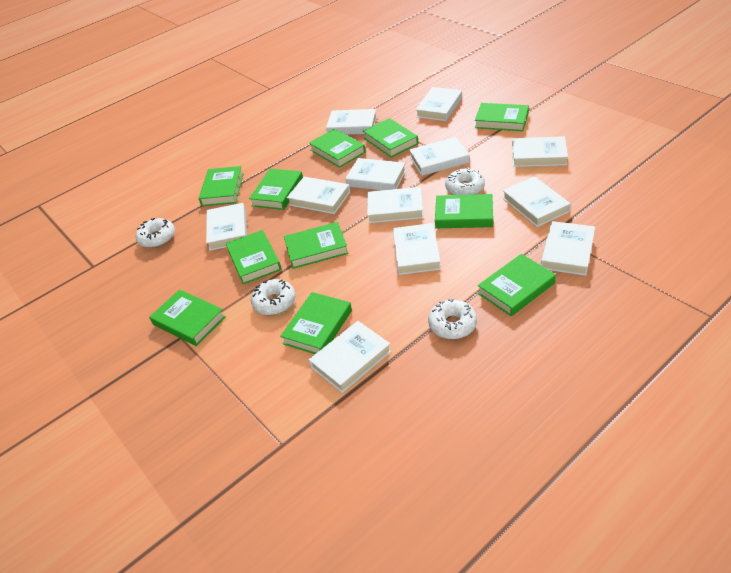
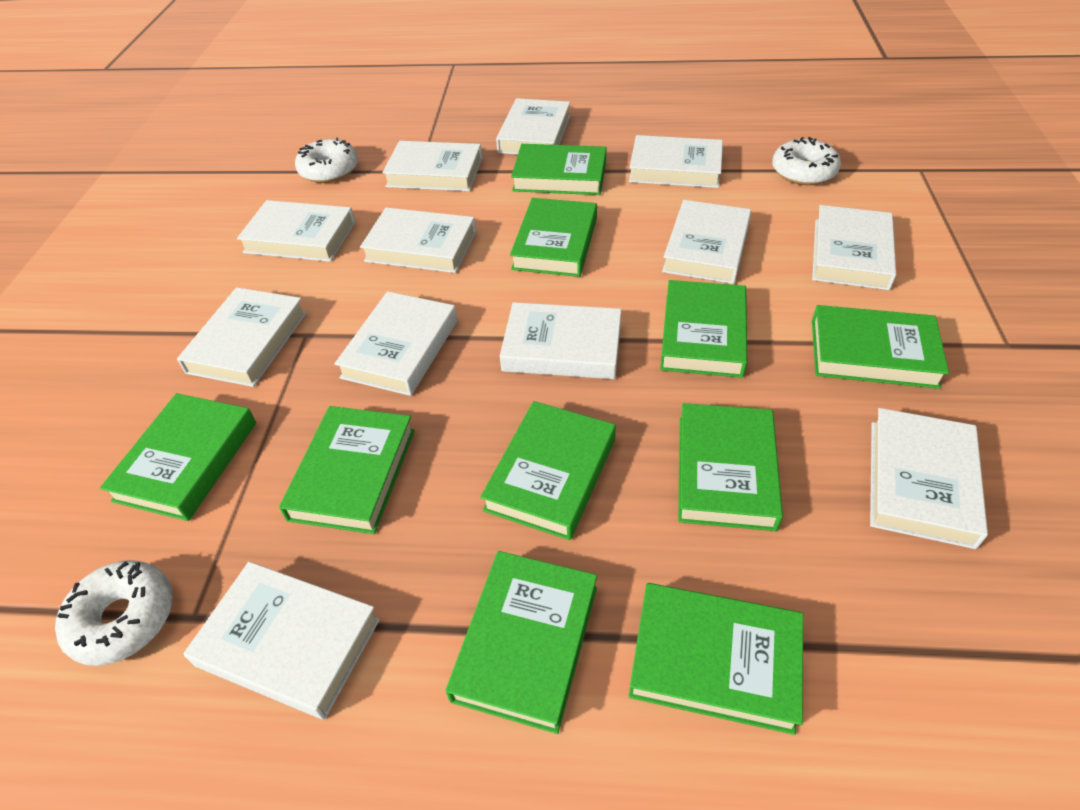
green book: 11 -> 10
white donut: 4 -> 3

